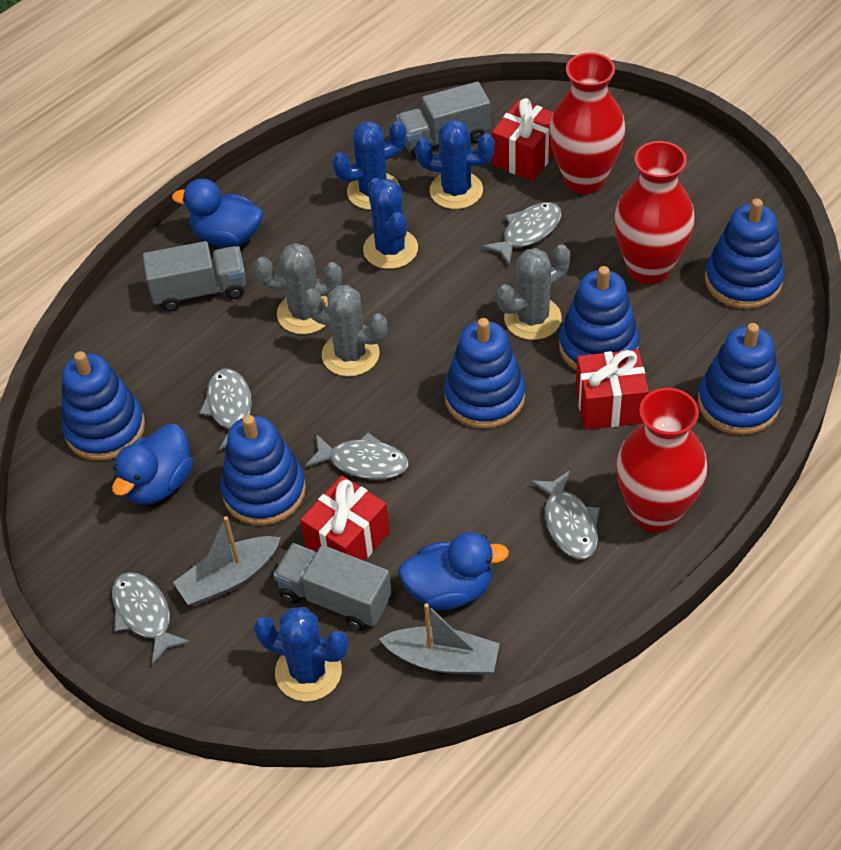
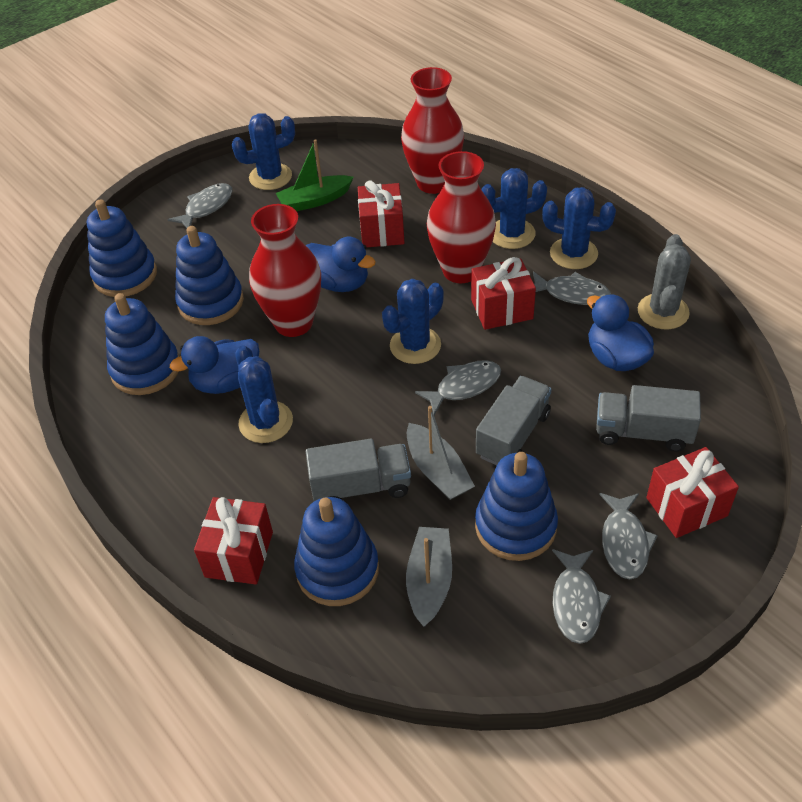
blue cactus: 4 -> 5
blue stacking toy: 6 -> 5
green boat: 0 -> 1
grey cactus: 3 -> 1
red gift: 3 -> 4

